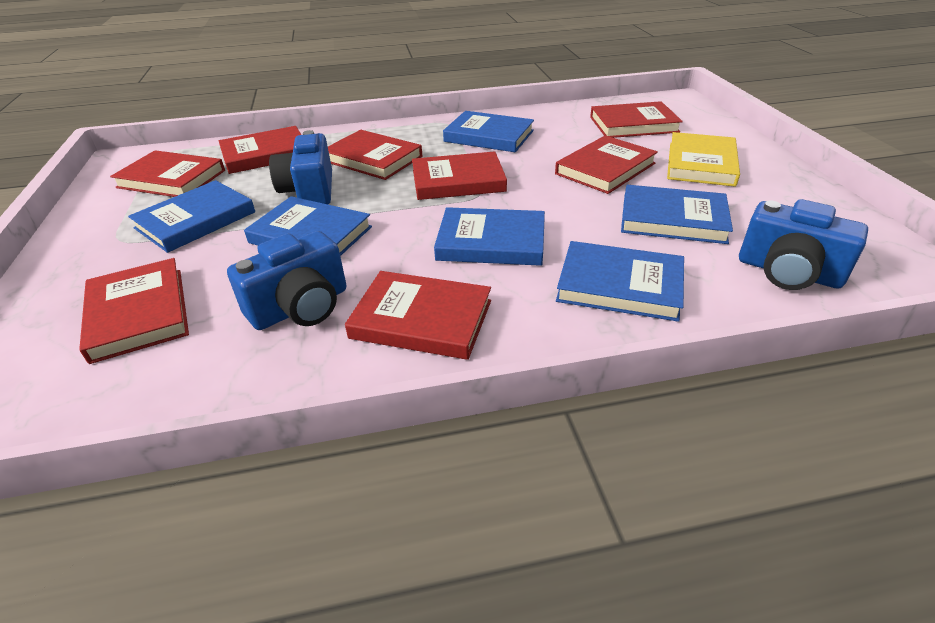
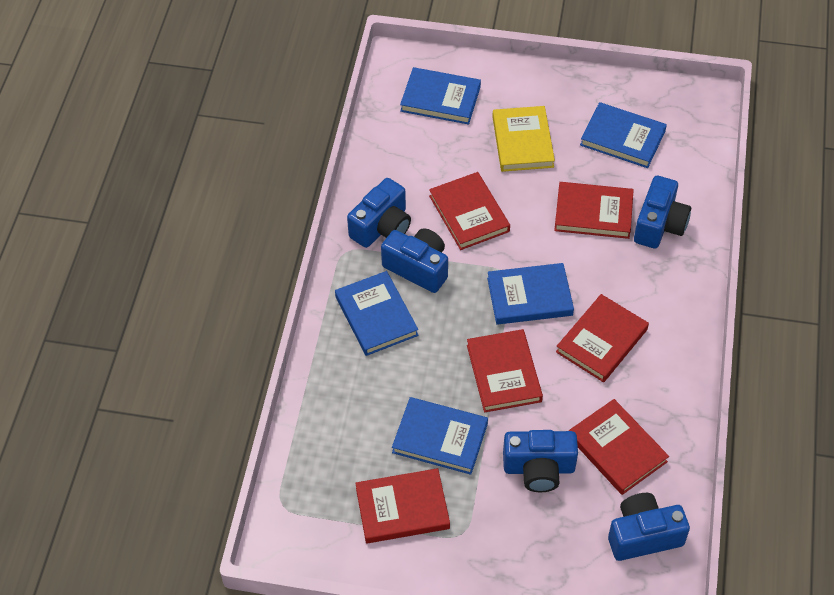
blue book: 6 -> 5
blue camera: 3 -> 5
red book: 8 -> 6

